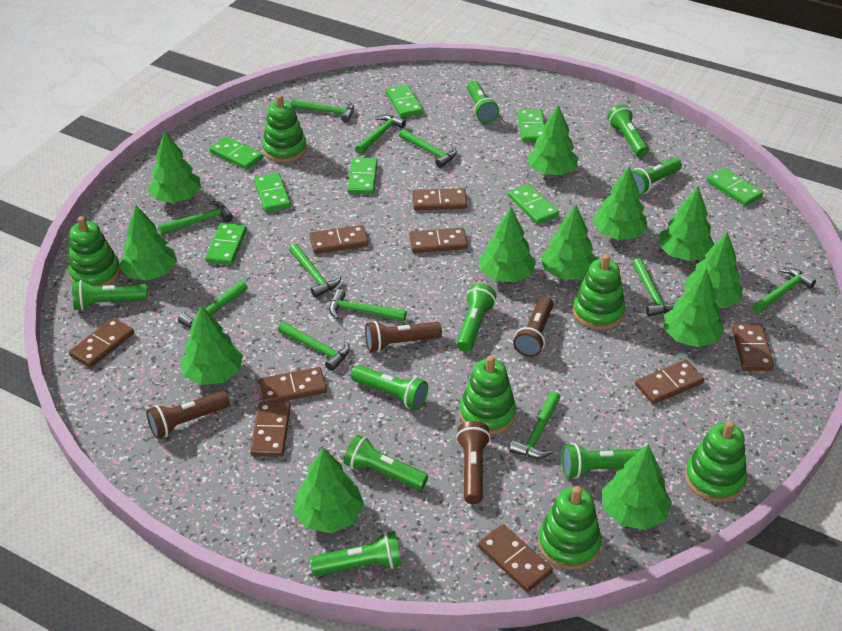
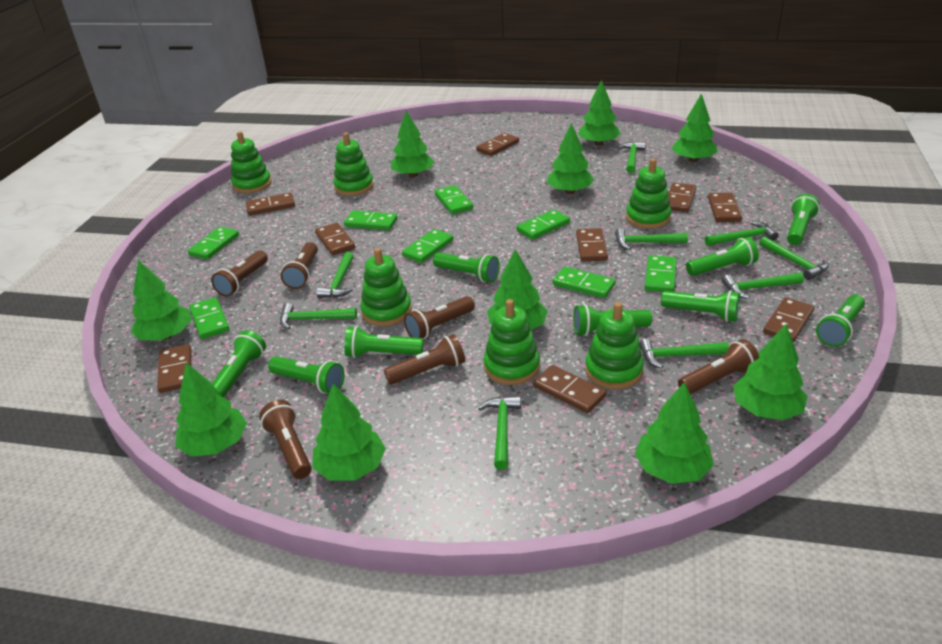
brown flashlight: 4 -> 6
green hammer: 11 -> 9
green tree: 12 -> 10

